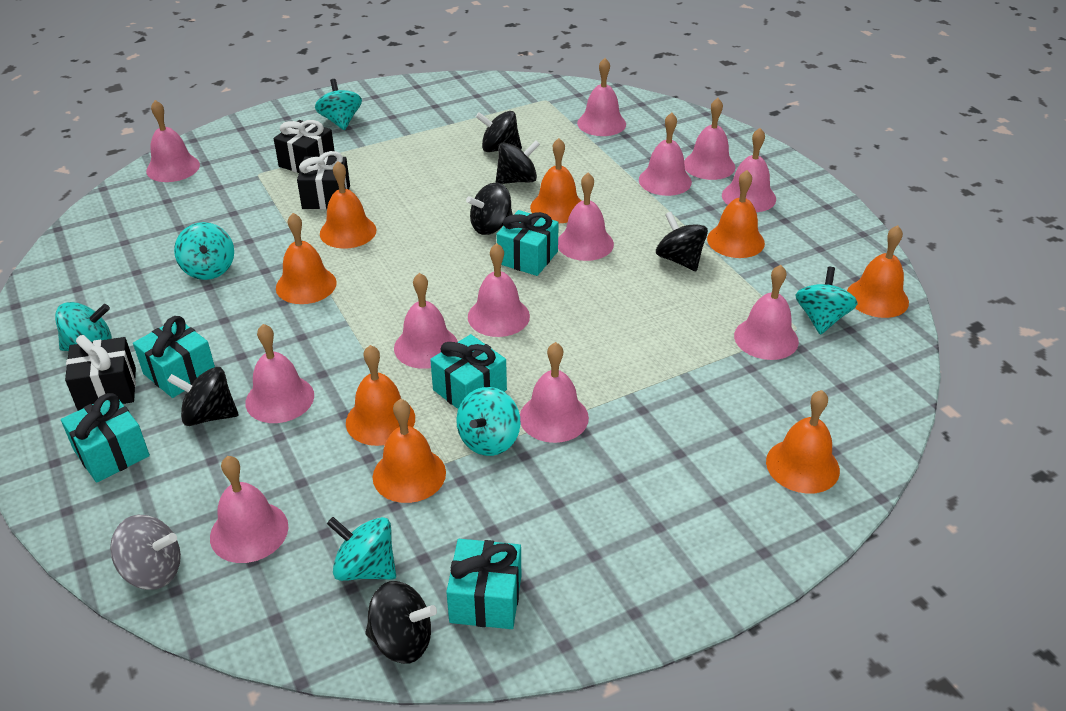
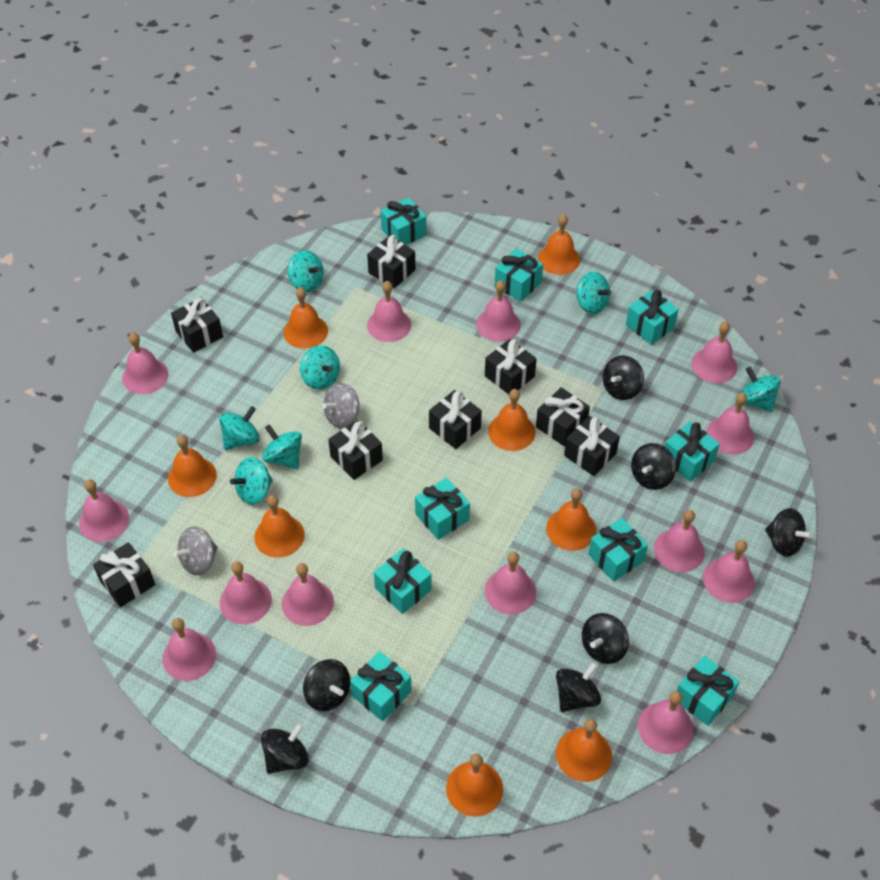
black gift: 3 -> 8
black spinning top: 6 -> 7
grey spinning top: 1 -> 2
pink bell: 12 -> 13
turquoise gift: 5 -> 9
turquoise spinning top: 6 -> 7

